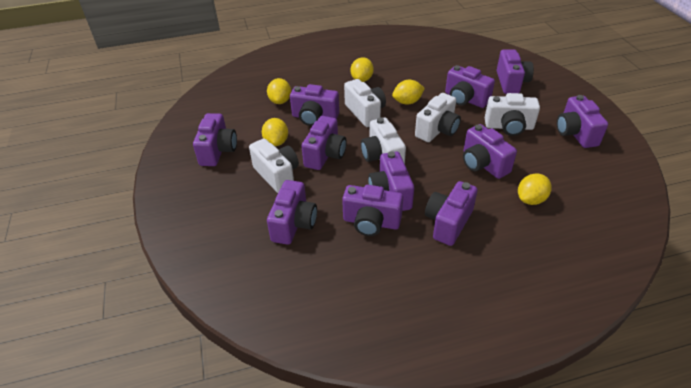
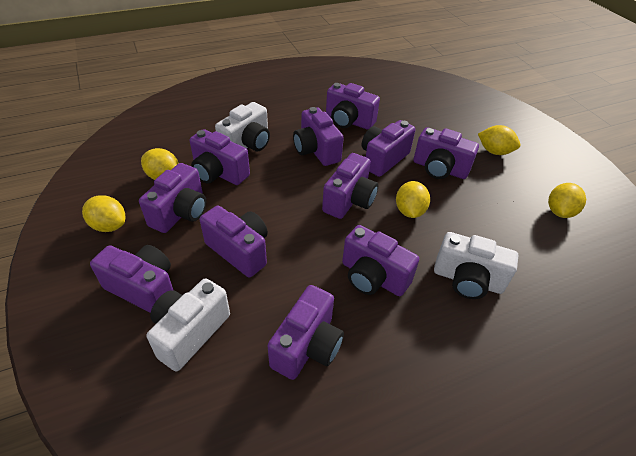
white camera: 5 -> 3

